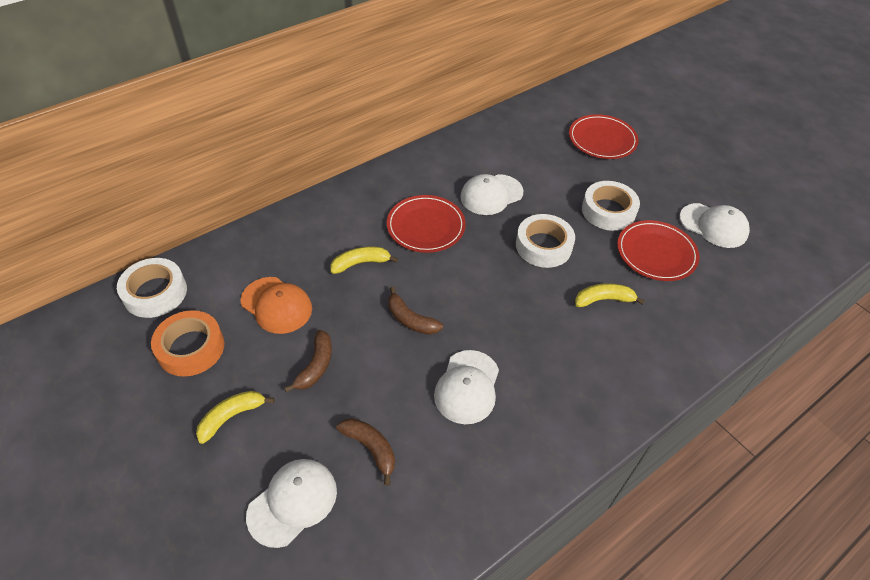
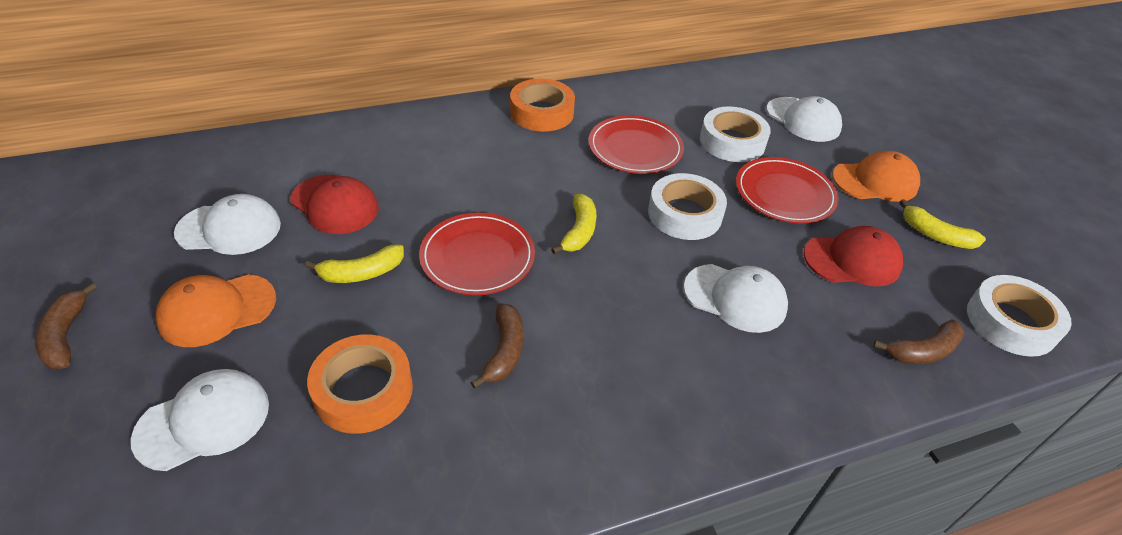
orange cap: 1 -> 2
orange tape: 1 -> 2
red cap: 0 -> 2

